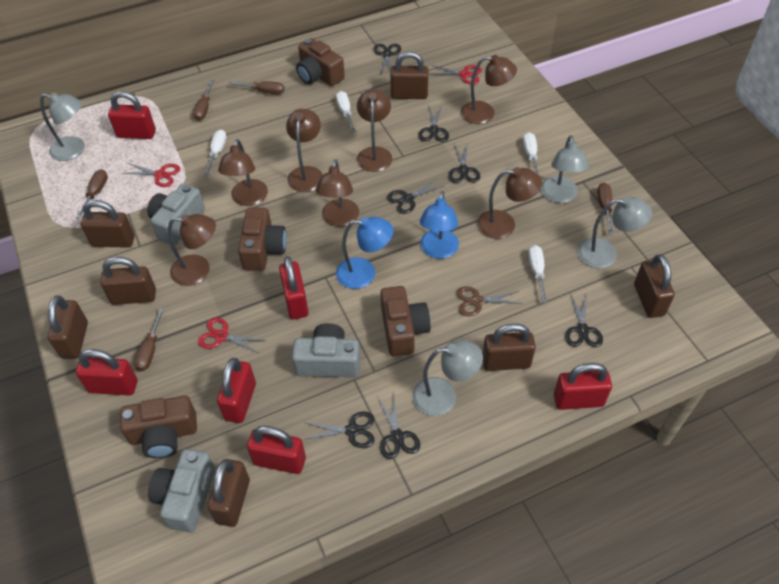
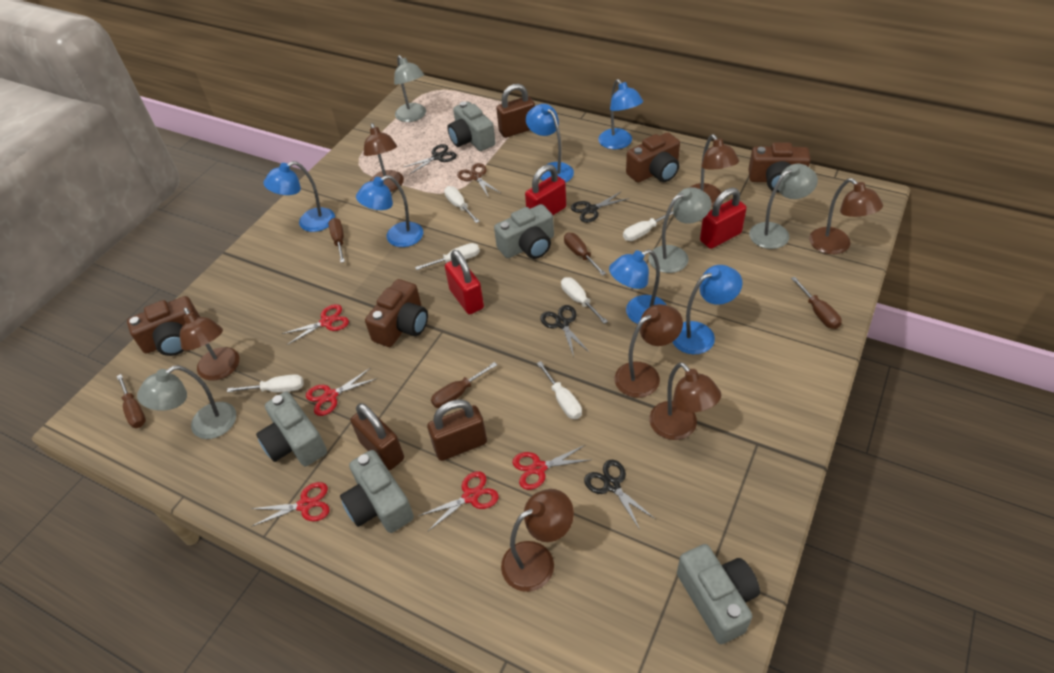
black scissors: 7 -> 4
blue lamp: 2 -> 6
brown padlock: 7 -> 3
grey camera: 3 -> 5
red padlock: 6 -> 3
red scissors: 3 -> 5
white screwdriver: 4 -> 6

